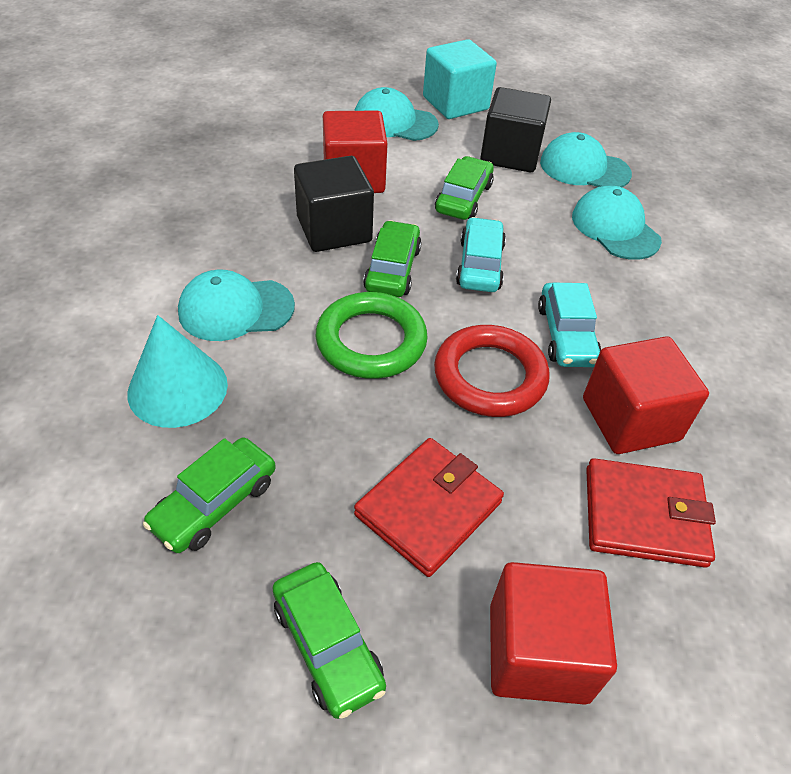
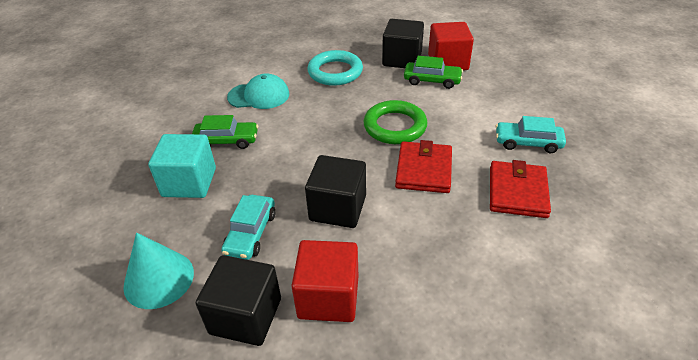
black cube: 2 -> 3
green car: 4 -> 2
red cube: 3 -> 2
red ring: 1 -> 0
turquoise cap: 4 -> 1
turquoise ring: 0 -> 1

